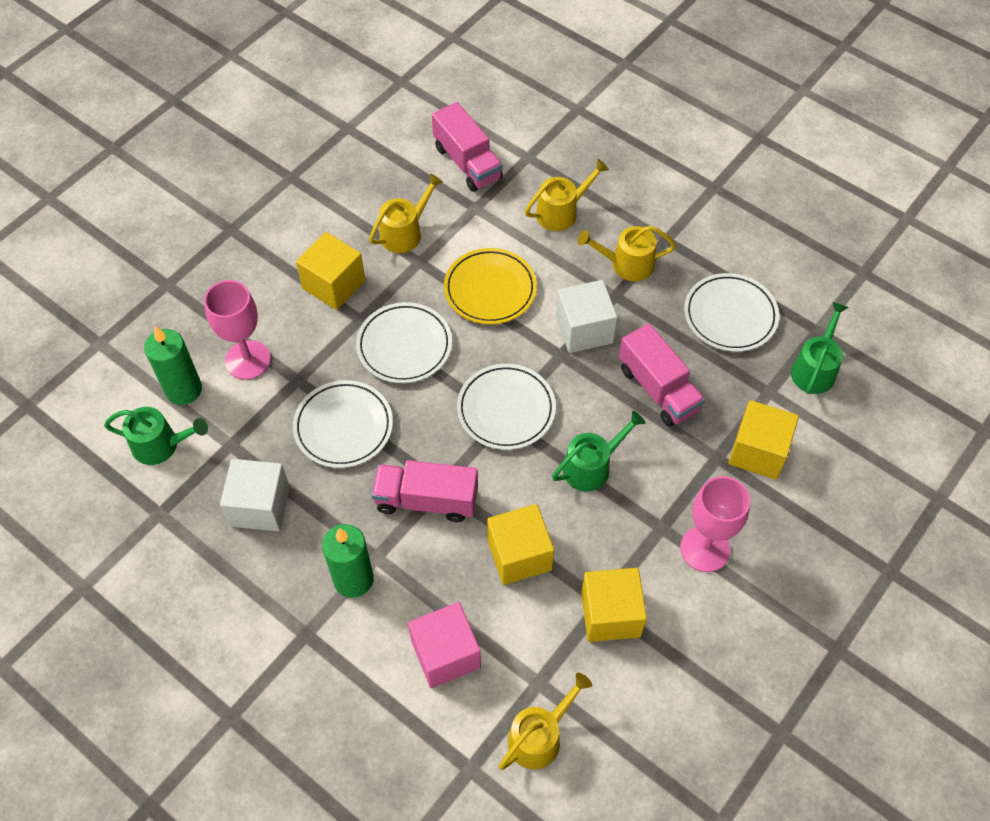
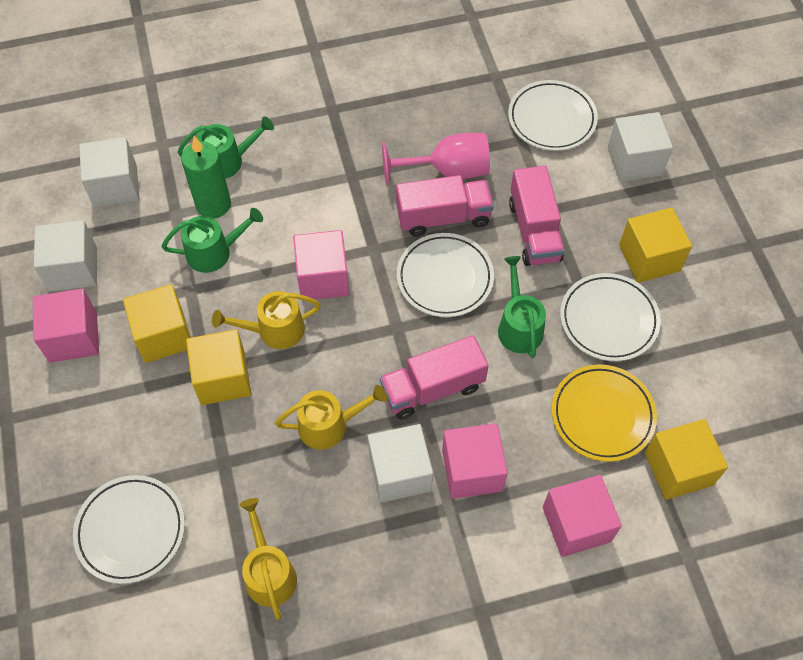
green candle: 2 -> 1
pink cube: 1 -> 4
pink goblet: 2 -> 1
white cube: 2 -> 4
yellow watering can: 4 -> 3

